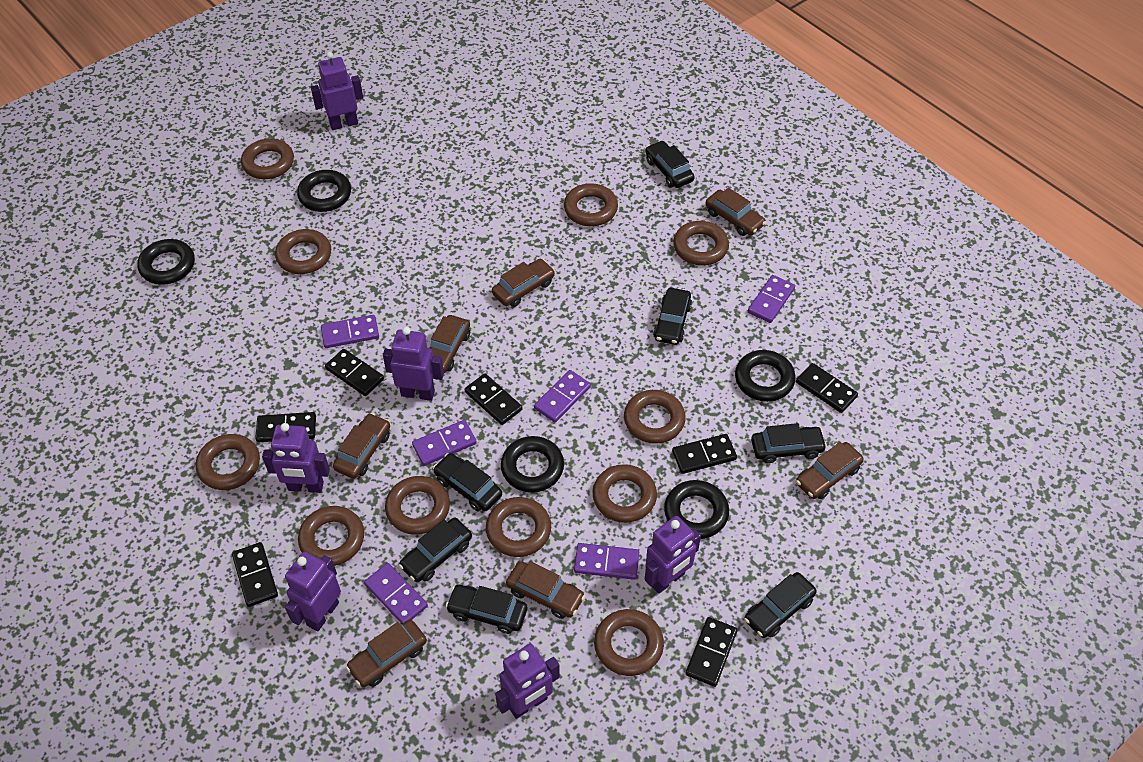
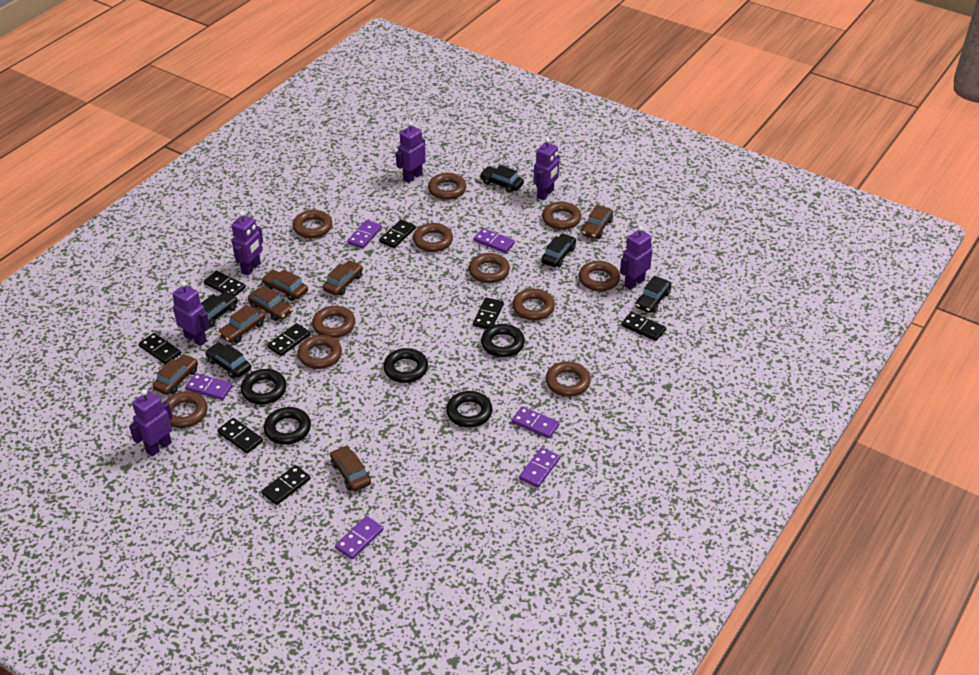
black car: 7 -> 5
black domino: 7 -> 8

